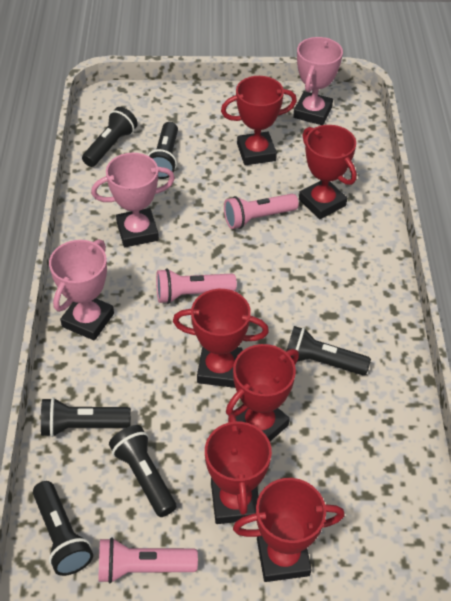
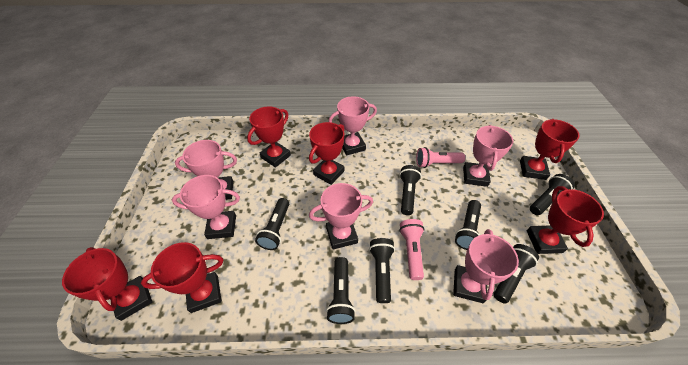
black flashlight: 6 -> 7
pink flashlight: 3 -> 2
pink trophy: 3 -> 6

